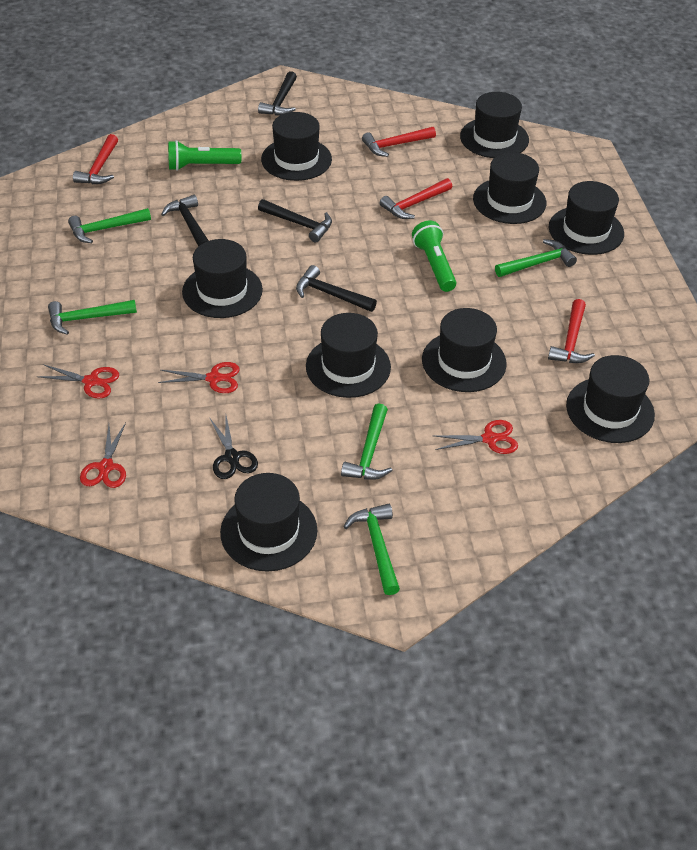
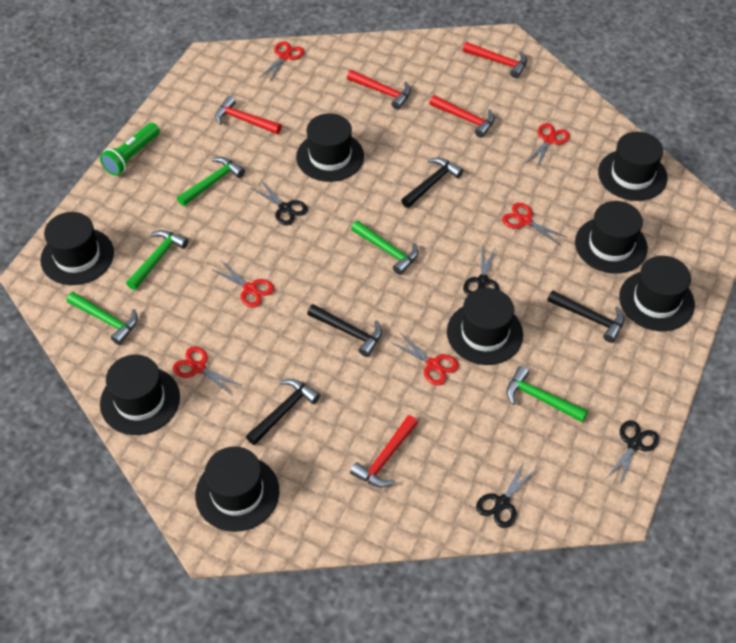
black hat: 9 -> 8
black scissors: 1 -> 4
green flashlight: 2 -> 1
red hammer: 4 -> 5
red scissors: 4 -> 6

